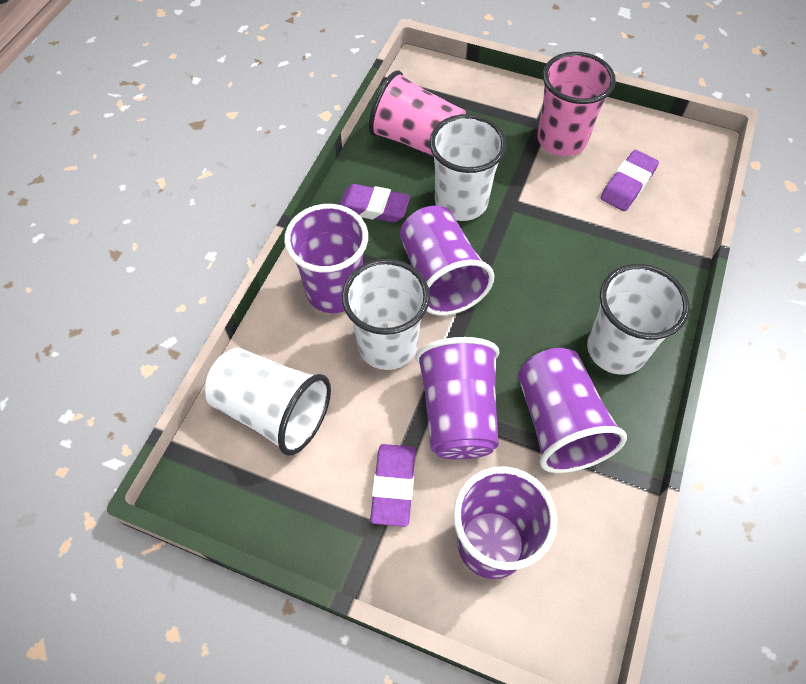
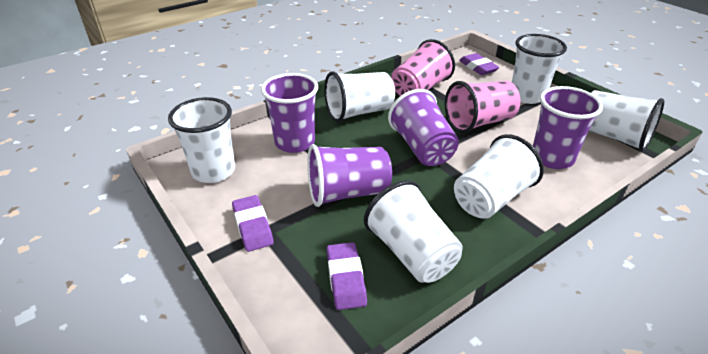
purple cup: 5 -> 4
white cup: 4 -> 6

